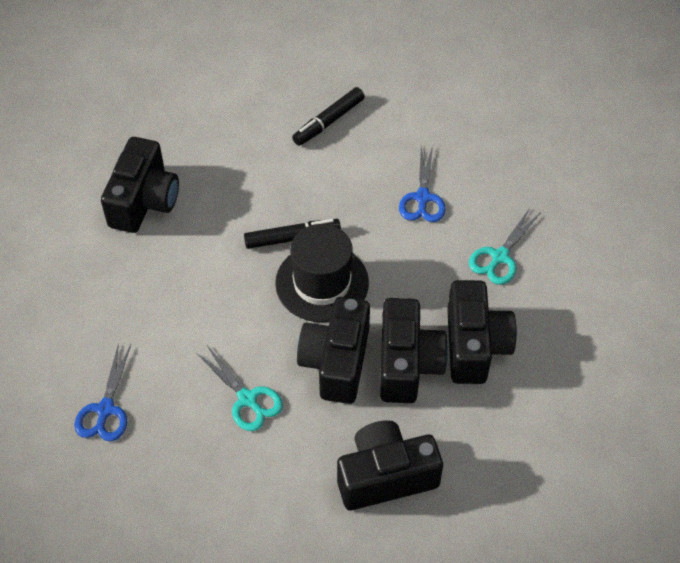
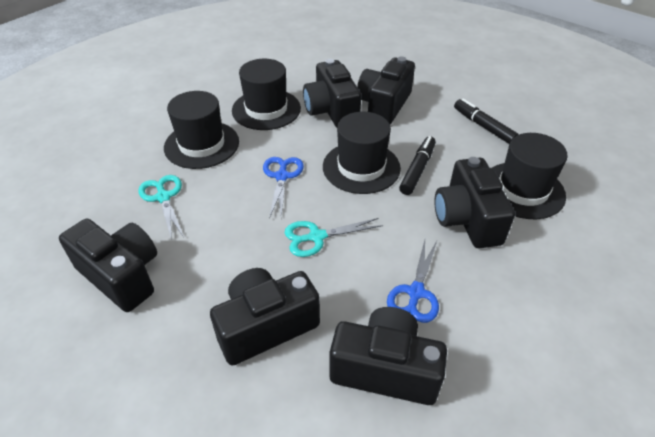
black camera: 5 -> 6
black hat: 1 -> 4

